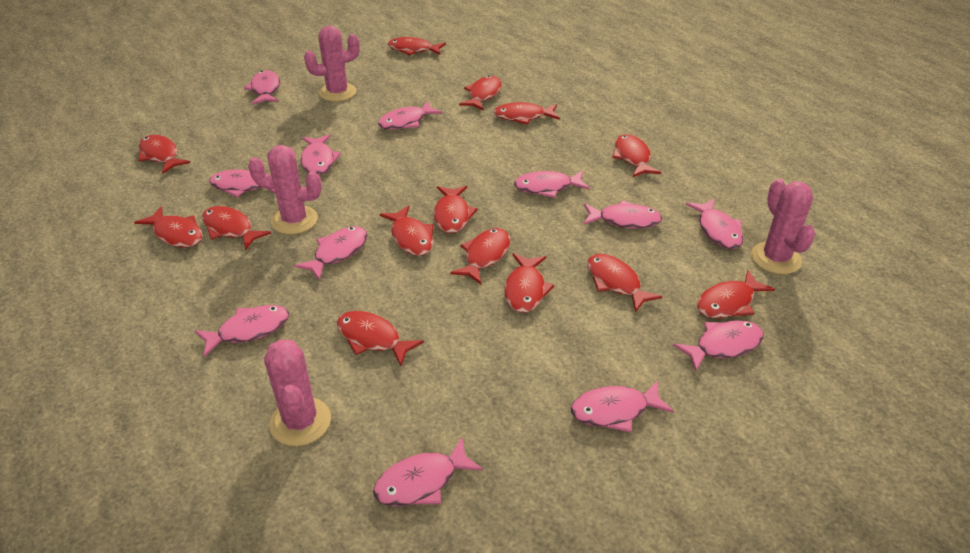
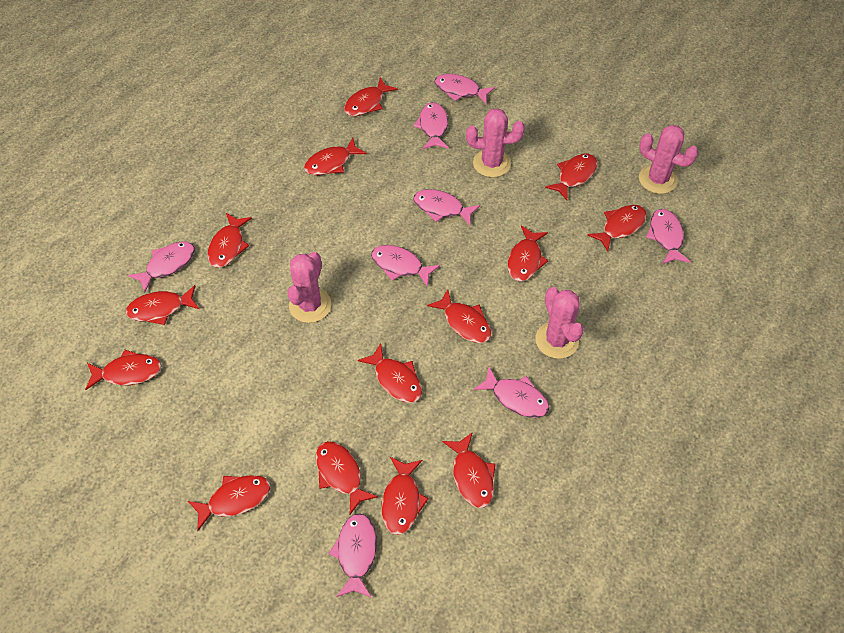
pink fish: 12 -> 8

